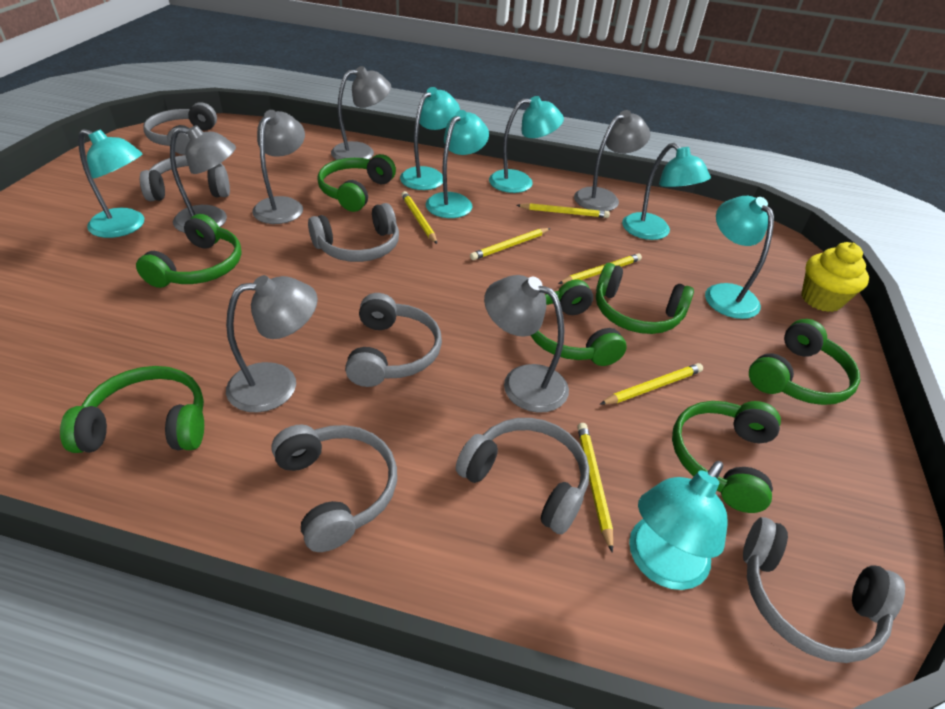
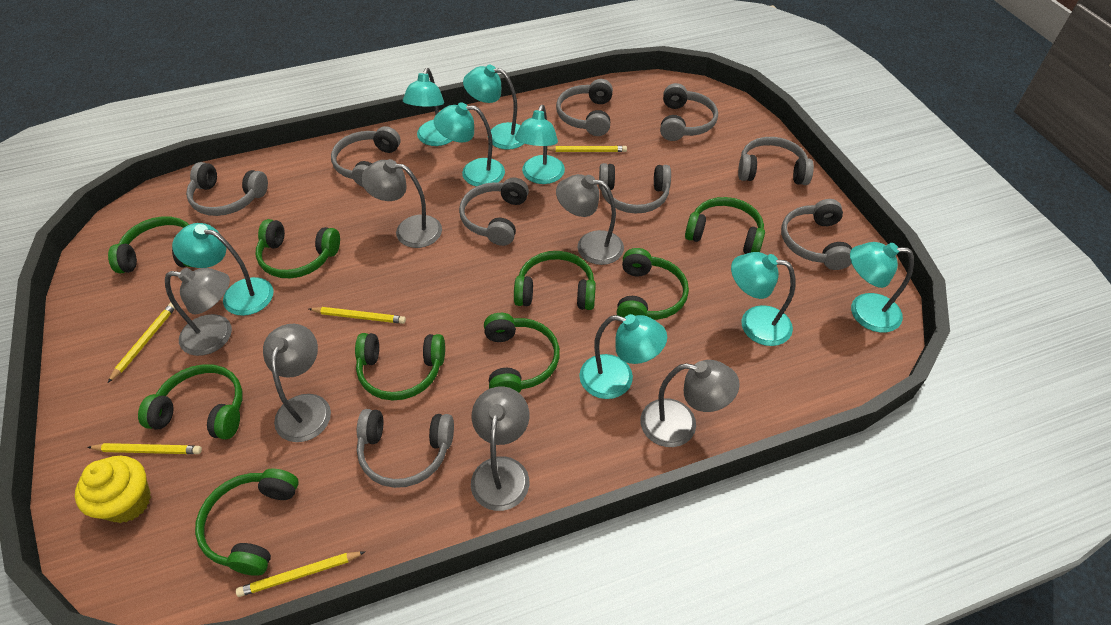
green headphones: 7 -> 9
grey headphones: 7 -> 9
turquoise lamp: 7 -> 8
yellow pencil: 6 -> 5

